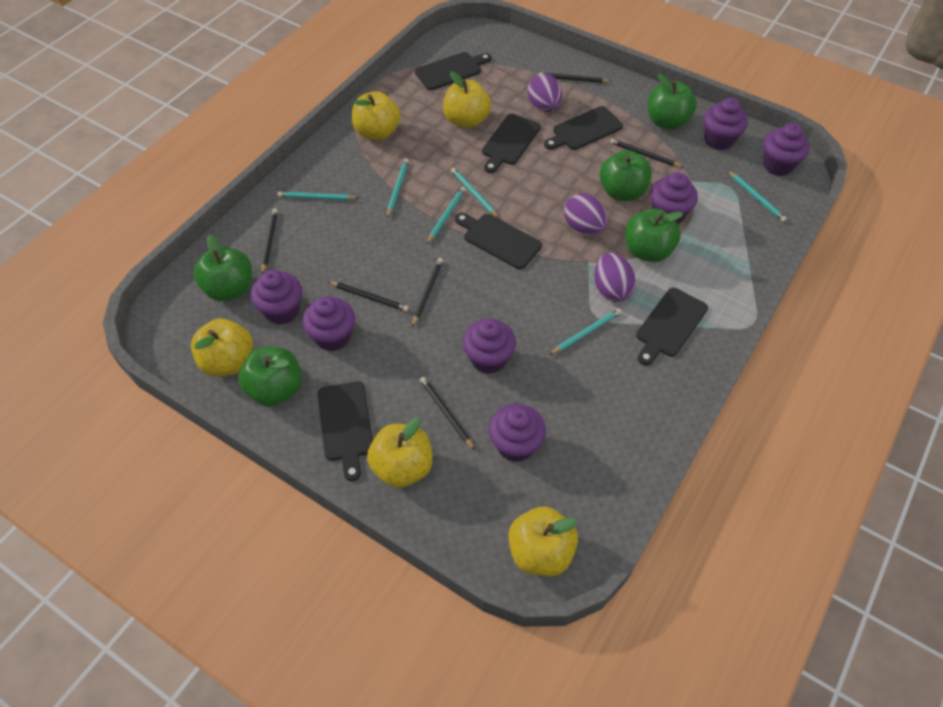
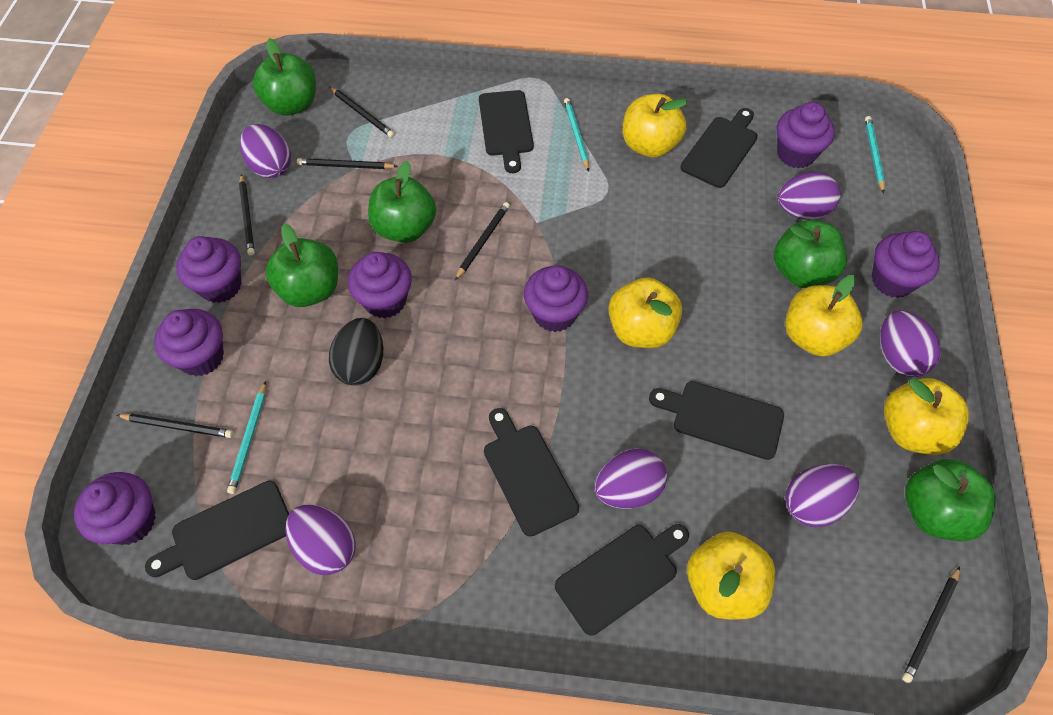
black egg: 0 -> 1
purple egg: 3 -> 6
turquoise pencil: 6 -> 3

